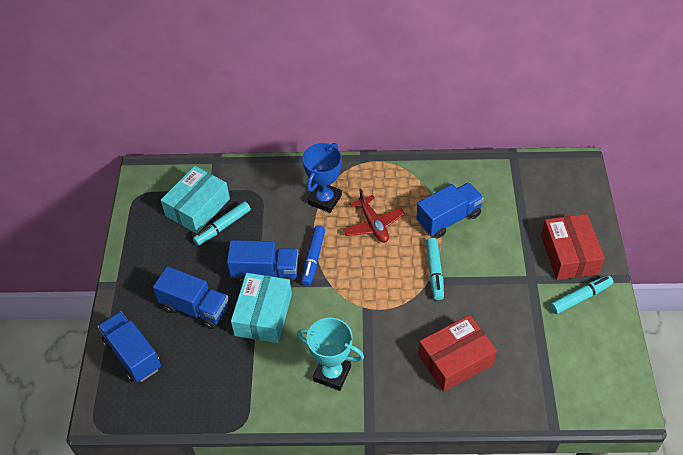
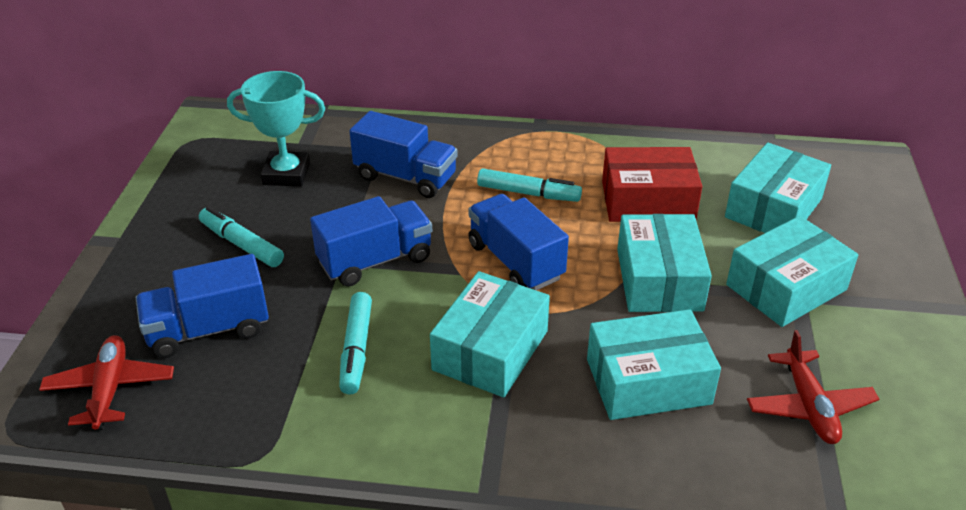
blue marker: 1 -> 0
blue trophy: 1 -> 0
red box: 2 -> 1
red plane: 1 -> 2
turquoise box: 2 -> 5

